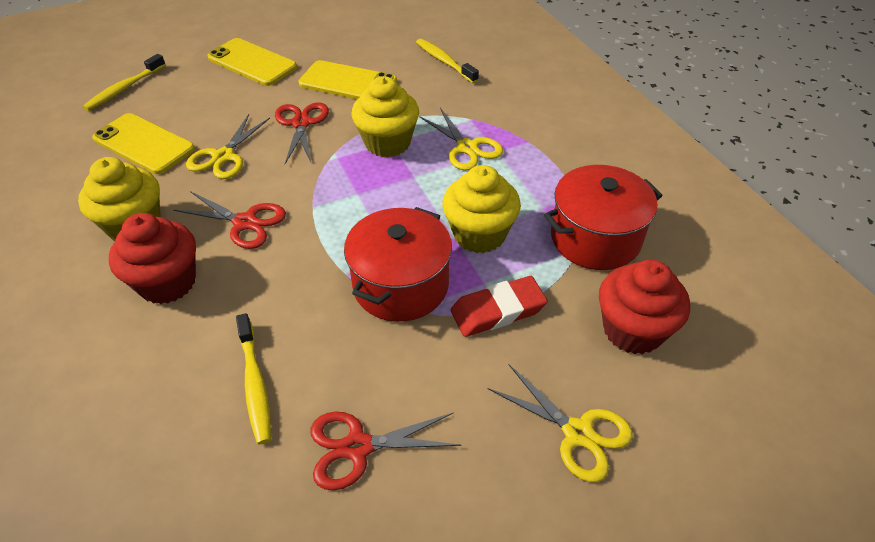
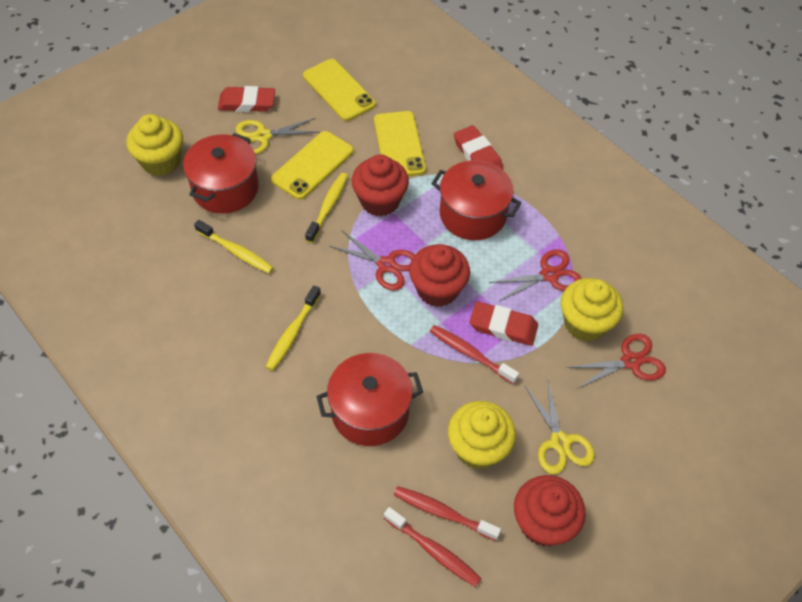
red cupcake: 2 -> 3
red eraser: 1 -> 3
red pot: 2 -> 3
red toothbrush: 0 -> 3
yellow scissors: 3 -> 2

